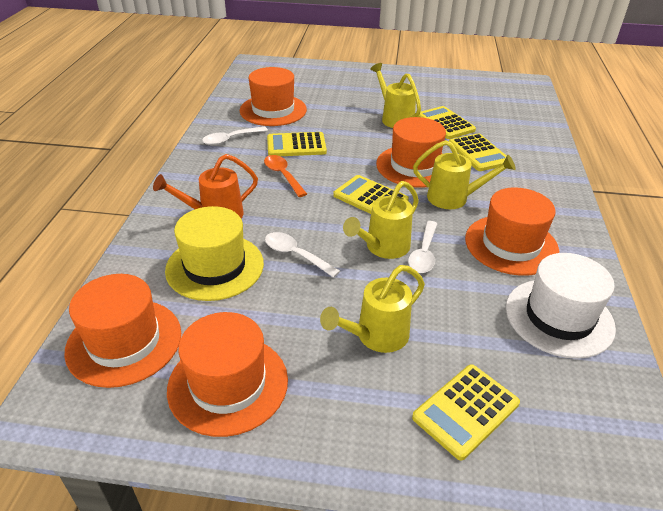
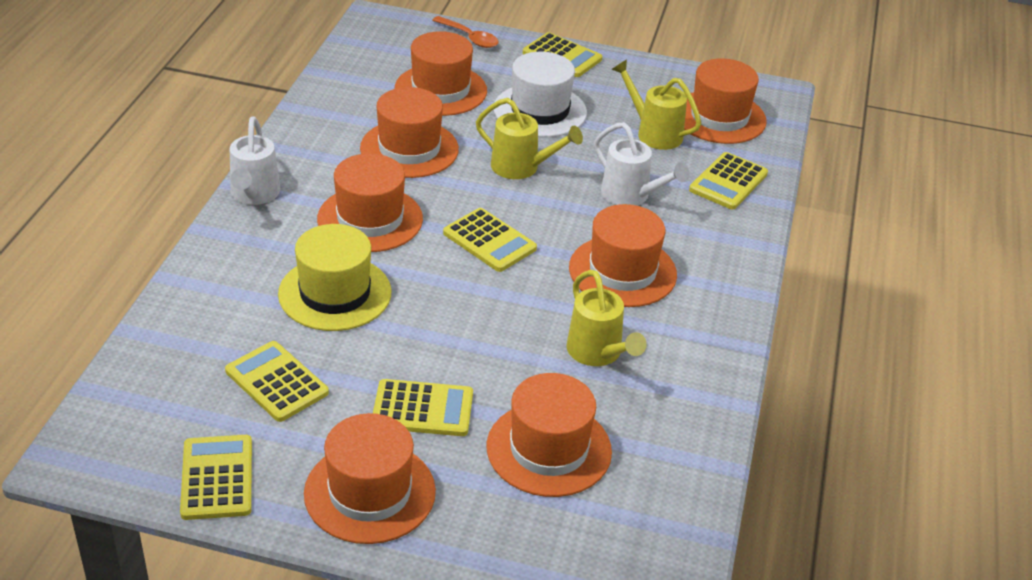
orange hat: 5 -> 7
orange watering can: 1 -> 0
white spoon: 3 -> 0
white watering can: 0 -> 2
yellow calculator: 5 -> 6
yellow watering can: 4 -> 3

